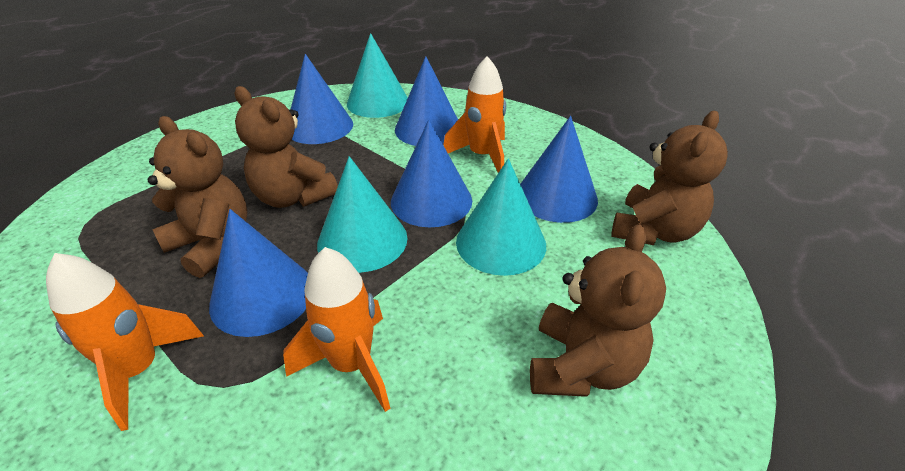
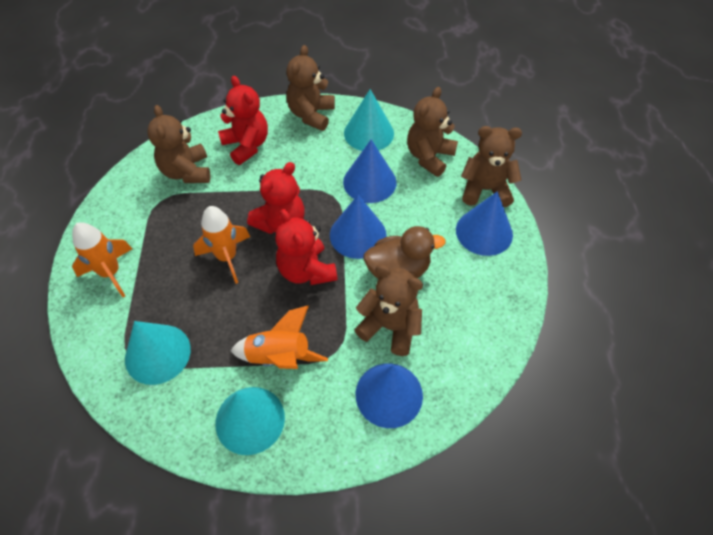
blue cone: 5 -> 4
brown duck: 0 -> 1
brown teddy bear: 4 -> 5
red teddy bear: 0 -> 3

